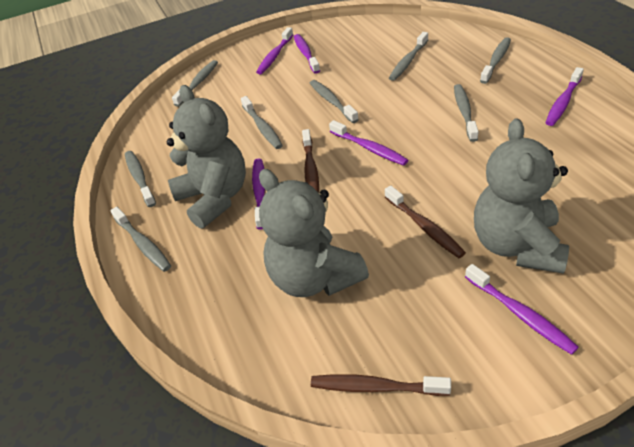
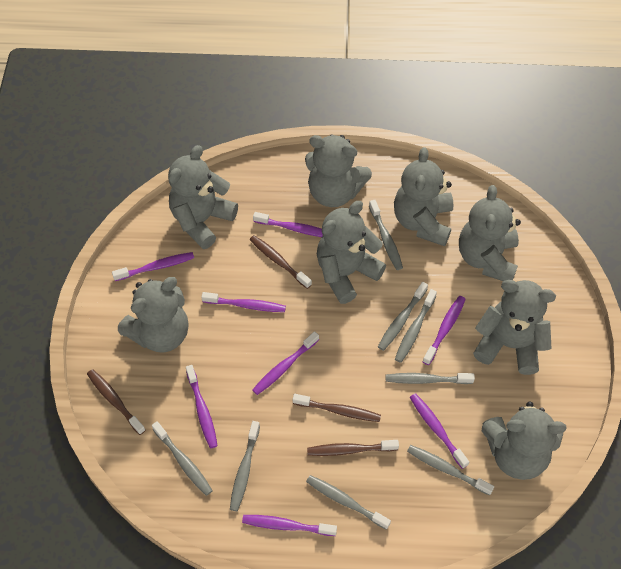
brown toothbrush: 3 -> 4
grey teddy bear: 3 -> 8
purple toothbrush: 6 -> 8

